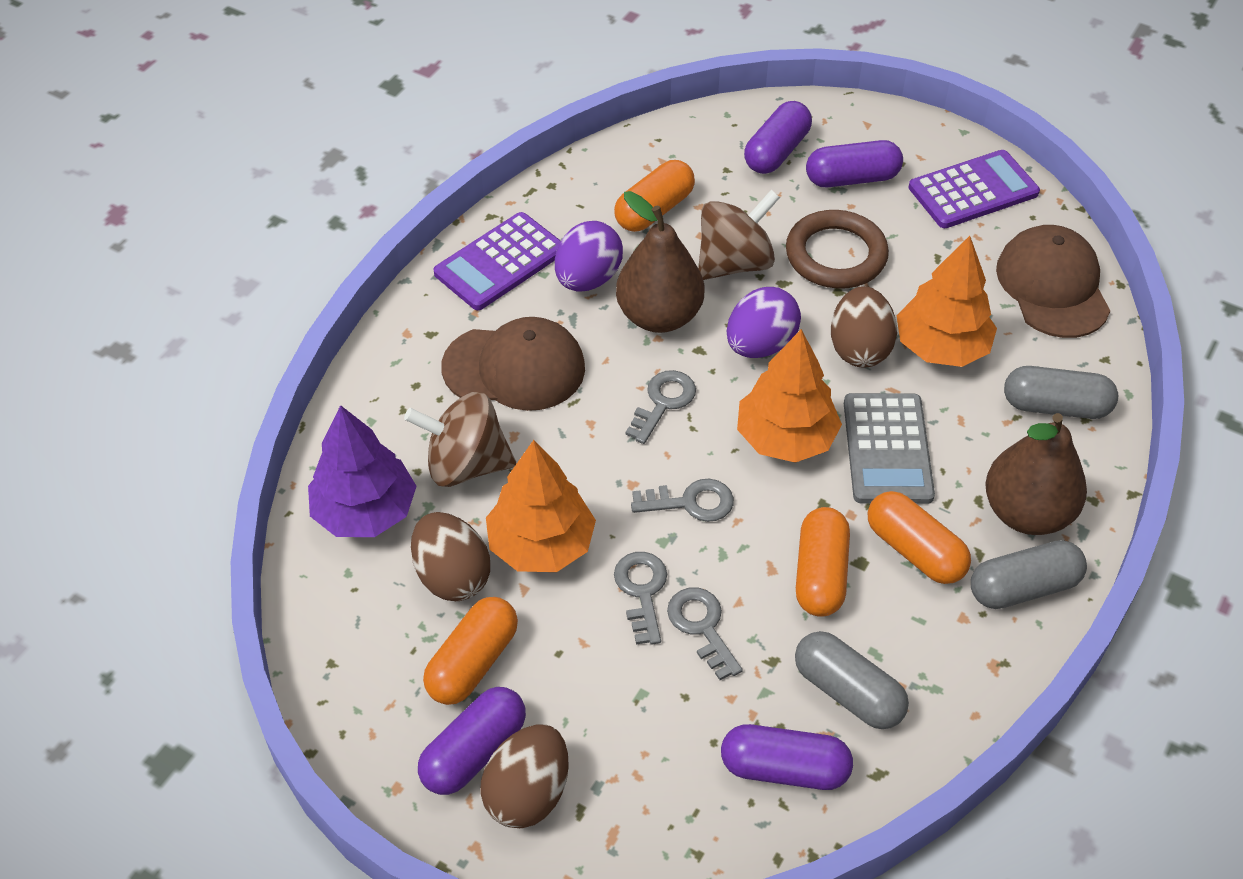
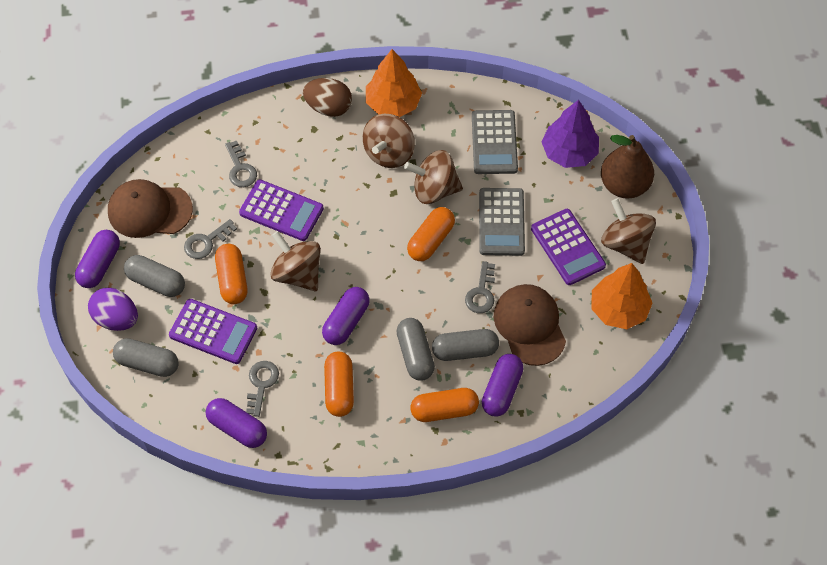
brown egg: 3 -> 1
brown pear: 2 -> 1
brown ring: 1 -> 0
brown spinning top: 2 -> 4
grey calculator: 1 -> 2
grey capsule: 3 -> 4
orange tree: 3 -> 2
purple calculator: 2 -> 3
purple egg: 2 -> 1

